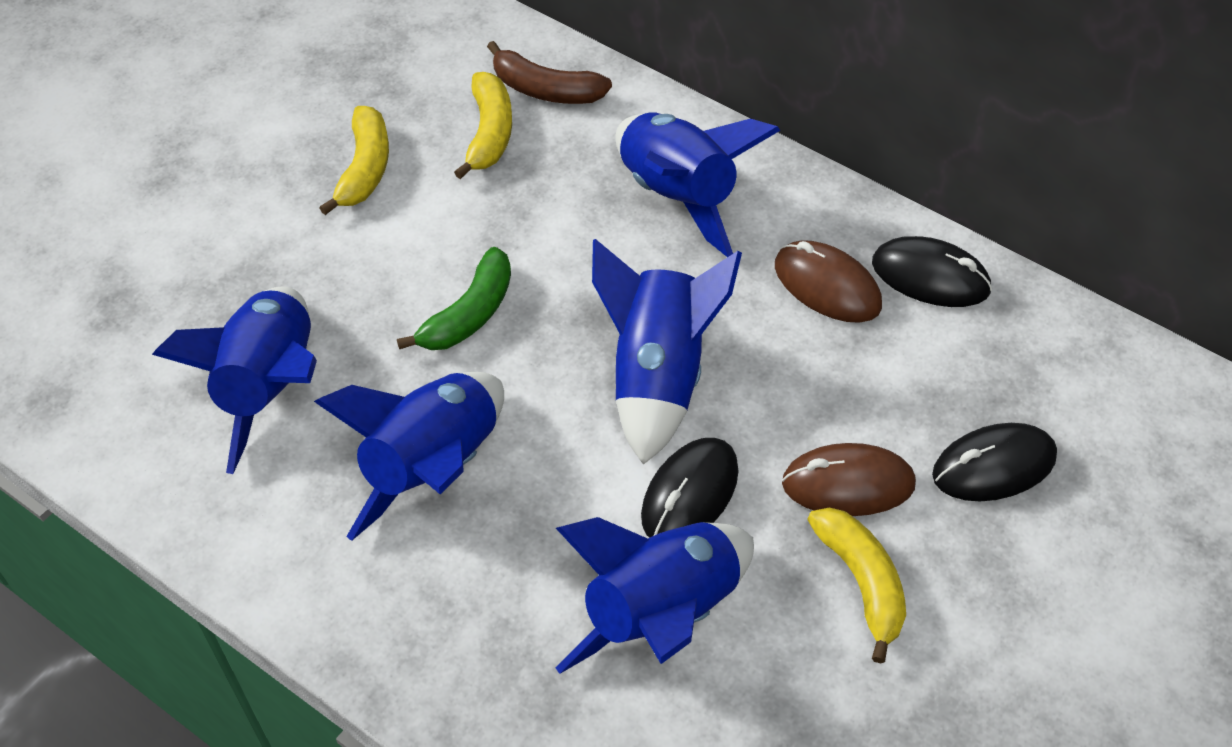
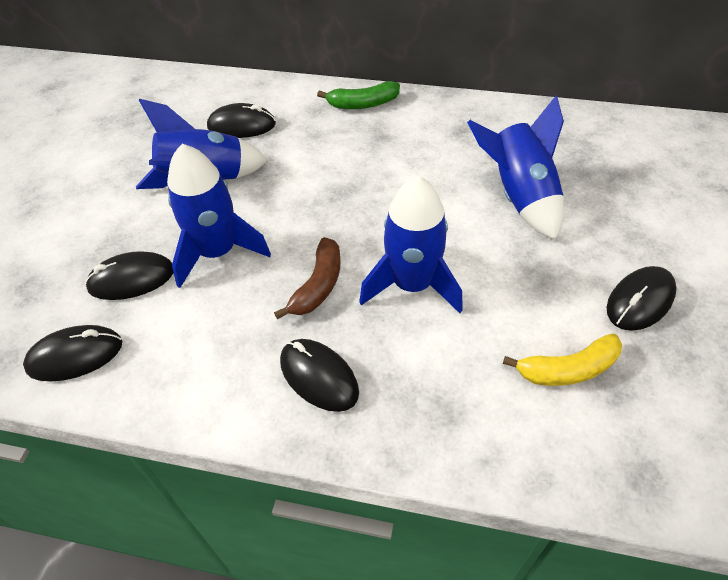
black mouse: 3 -> 5
blue rocket: 5 -> 4
brown mouse: 2 -> 0
yellow banana: 3 -> 1

